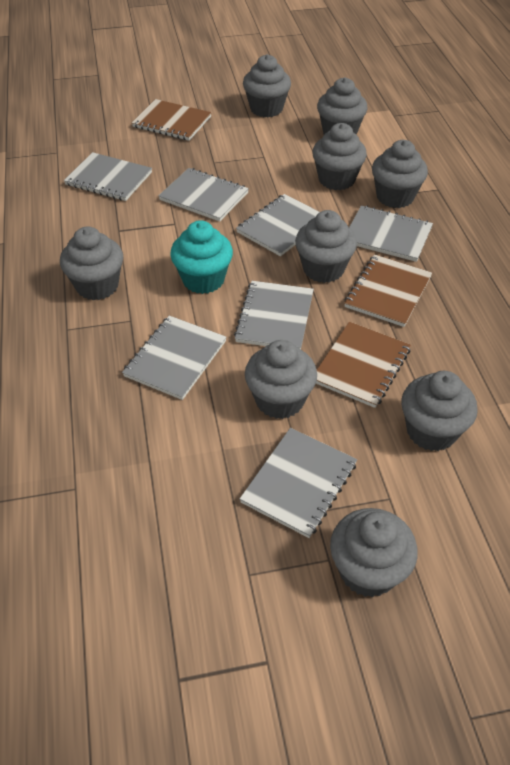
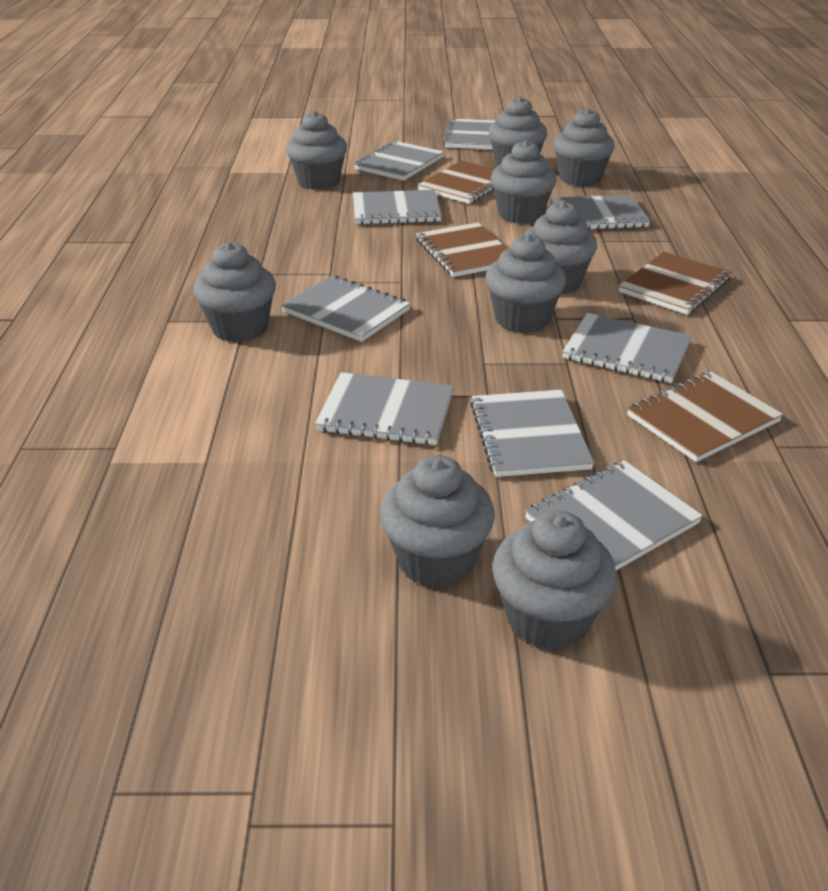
brown notebook: 3 -> 4
grey notebook: 7 -> 9
turquoise cupcake: 1 -> 0

